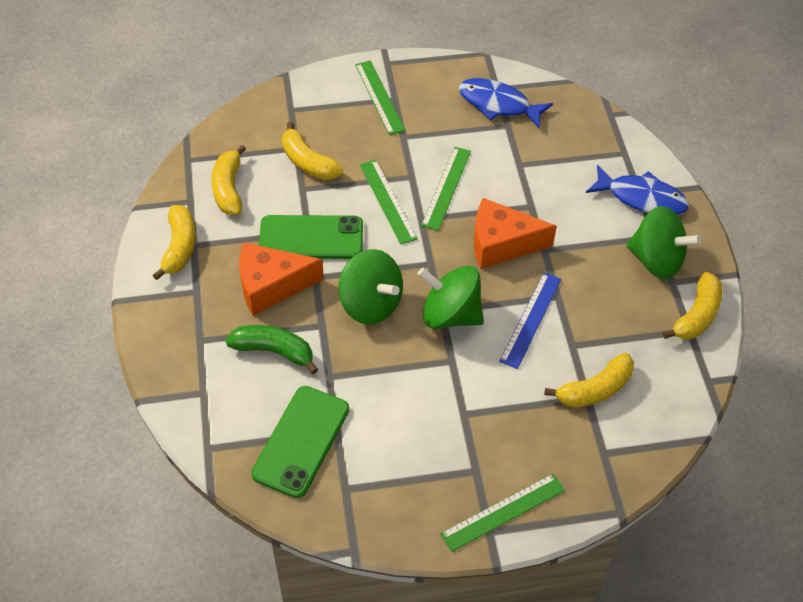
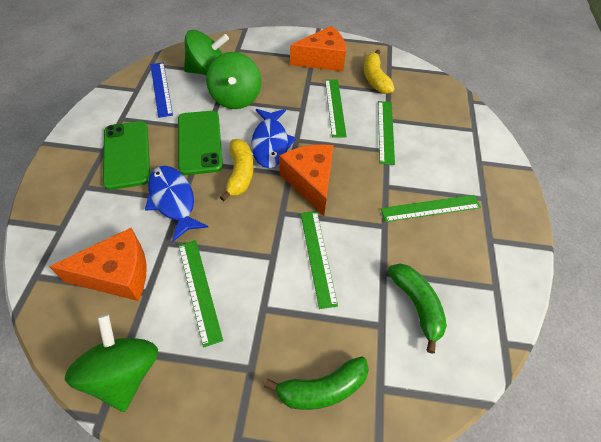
green banana: 1 -> 2
green ruler: 4 -> 5
orange cheese: 2 -> 3
yellow banana: 5 -> 2

